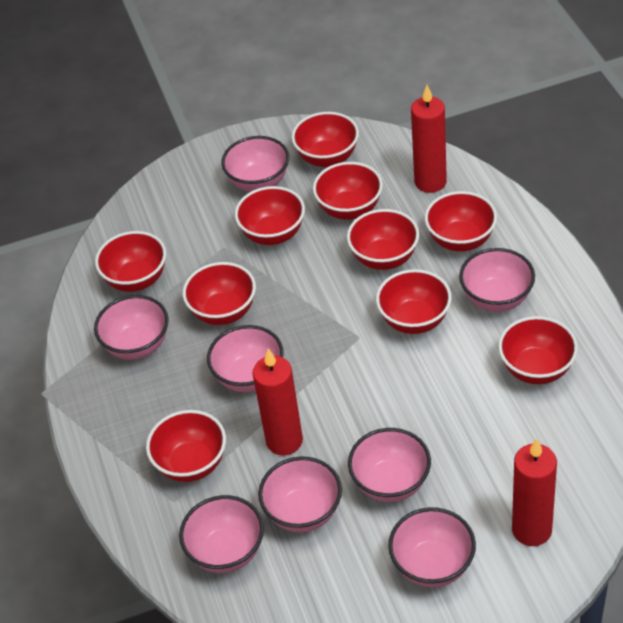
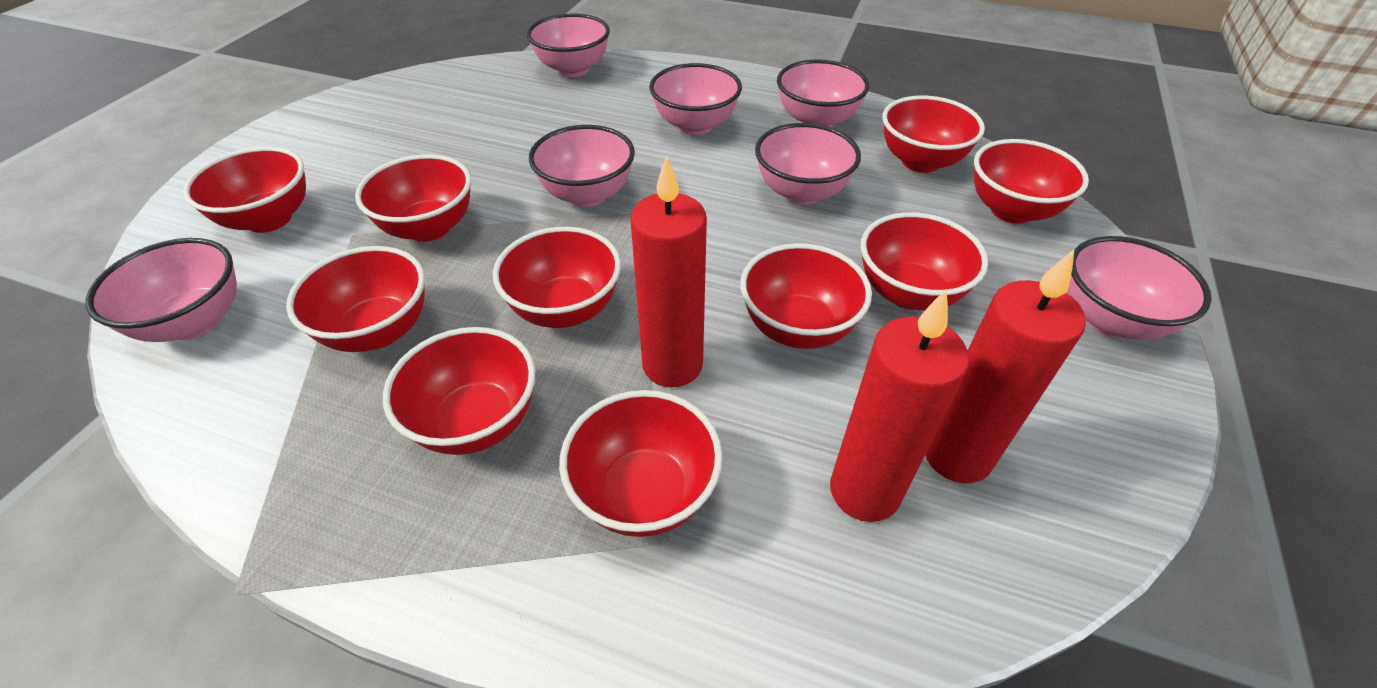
pink bowl: 8 -> 7

